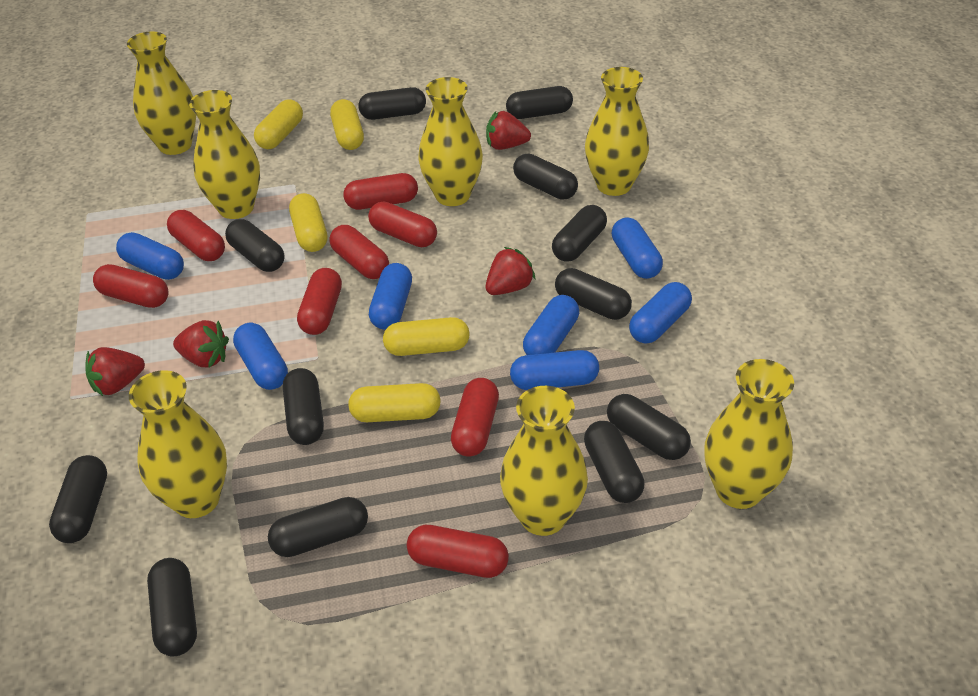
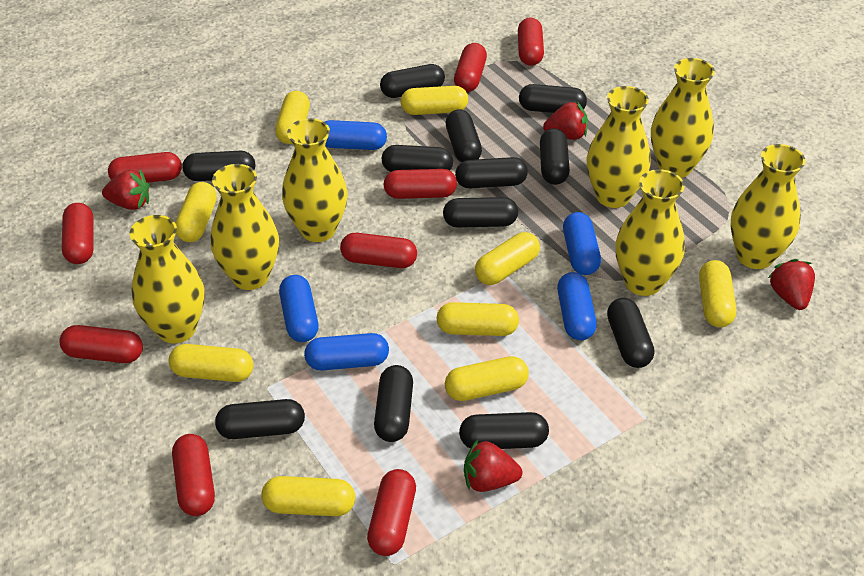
blue capsule: 7 -> 5
red capsule: 8 -> 9
yellow capsule: 5 -> 9

